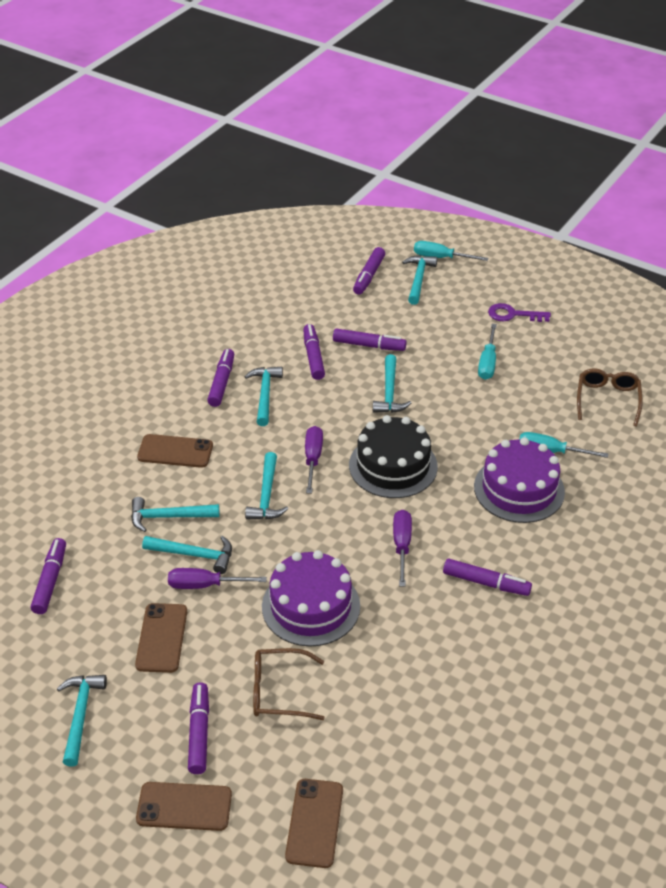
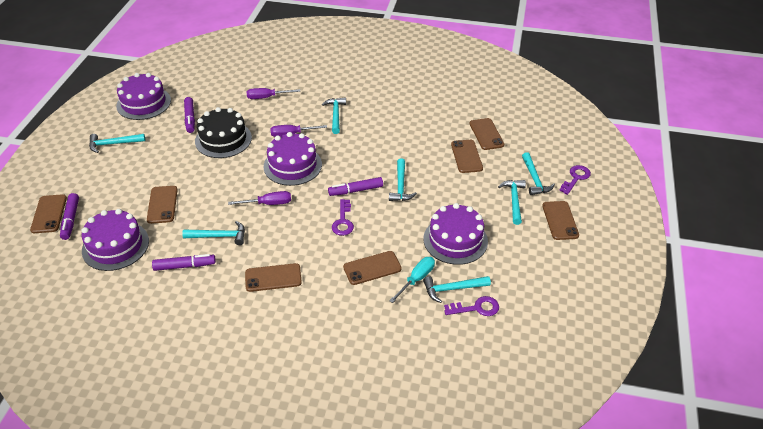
brown glasses: 2 -> 0
brown phone: 4 -> 7
purple cake: 2 -> 4
purple key: 1 -> 3
purple marker: 7 -> 4
turquoise screwdriver: 3 -> 1

